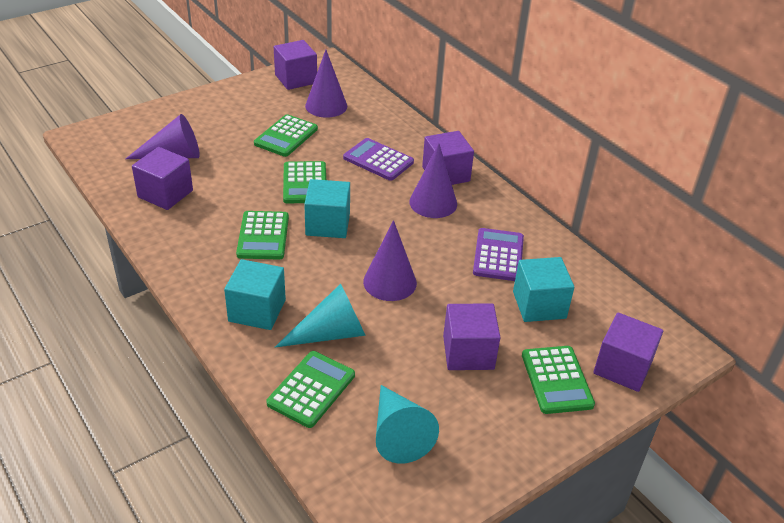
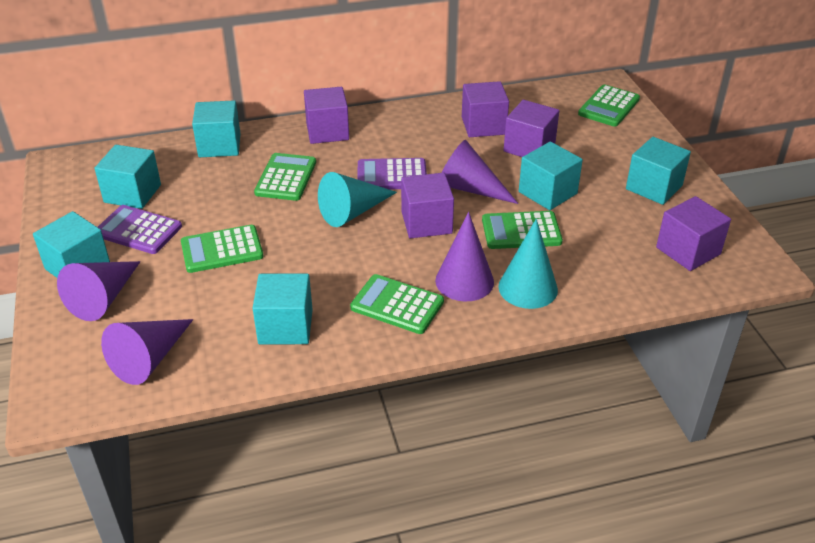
turquoise cube: 3 -> 6

